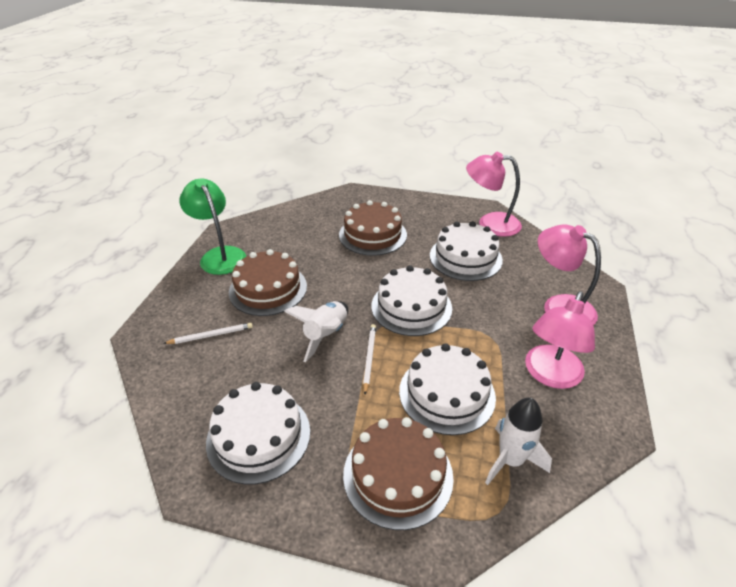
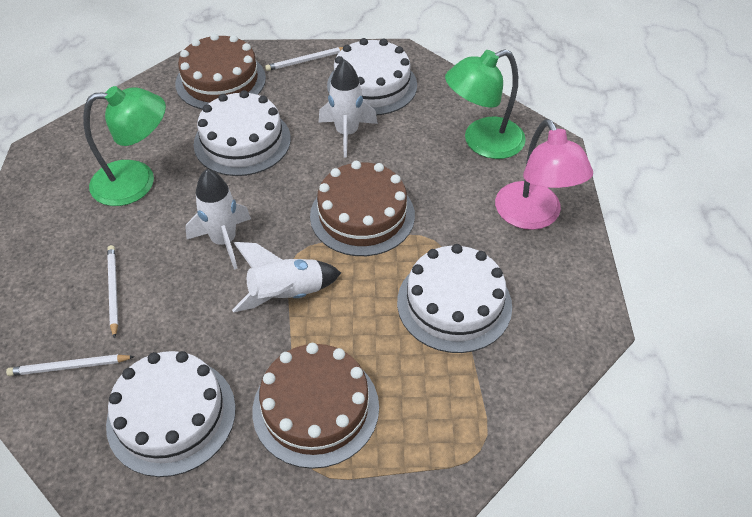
green lamp: 1 -> 2
pink lamp: 3 -> 1
white pencil: 2 -> 3
white rocket: 2 -> 3

